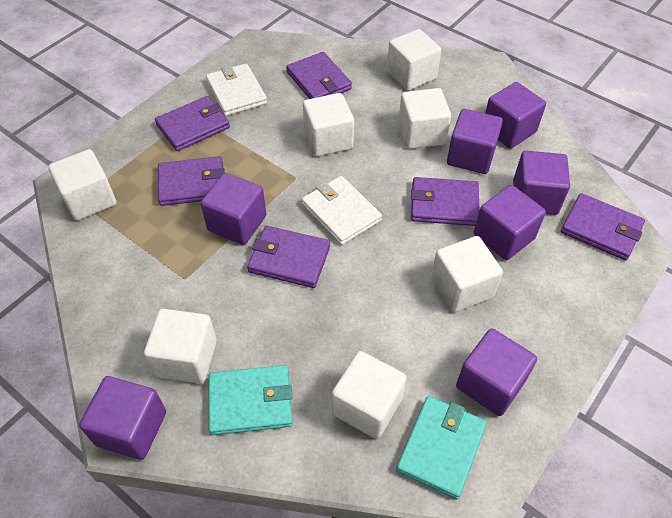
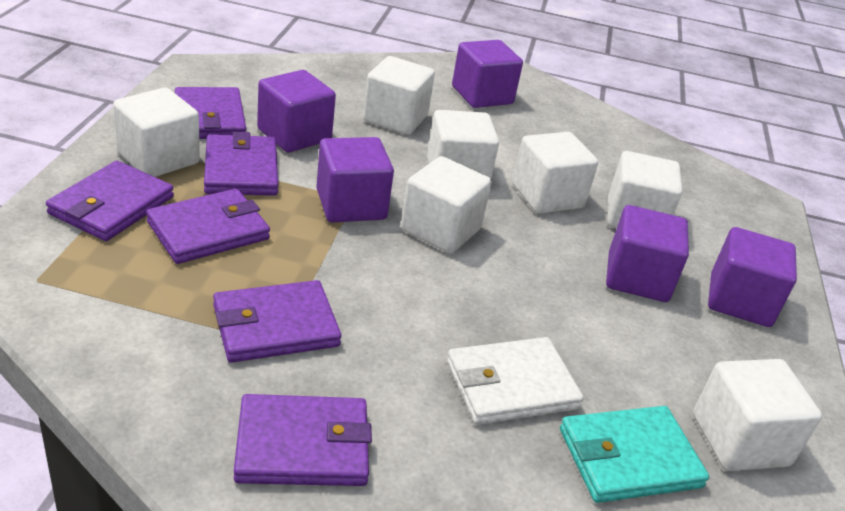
purple cube: 7 -> 5
turquoise wallet: 2 -> 1
white wallet: 2 -> 1

